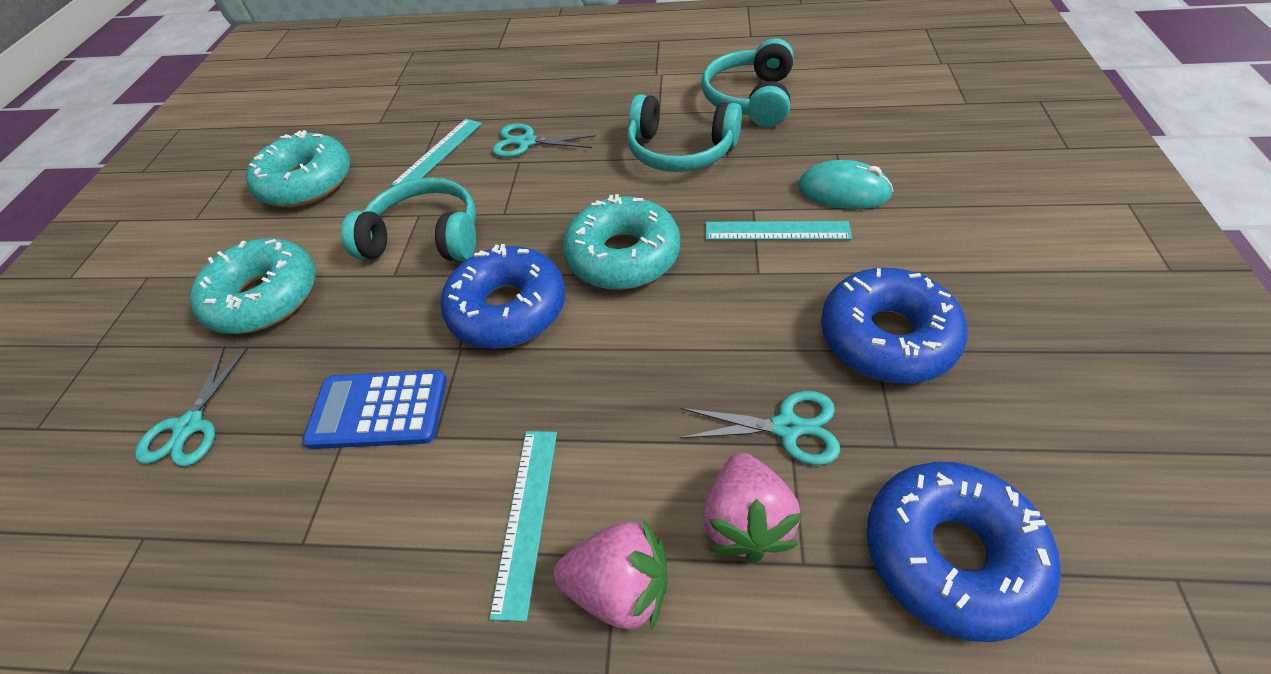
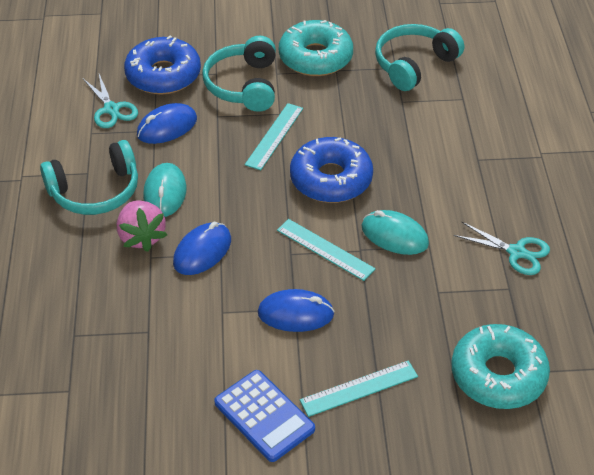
blue donut: 3 -> 2
blue mouse: 0 -> 3
pink strawberry: 2 -> 1
turquoise donut: 3 -> 2
turquoise mouse: 1 -> 2
turquoise scissors: 3 -> 2

